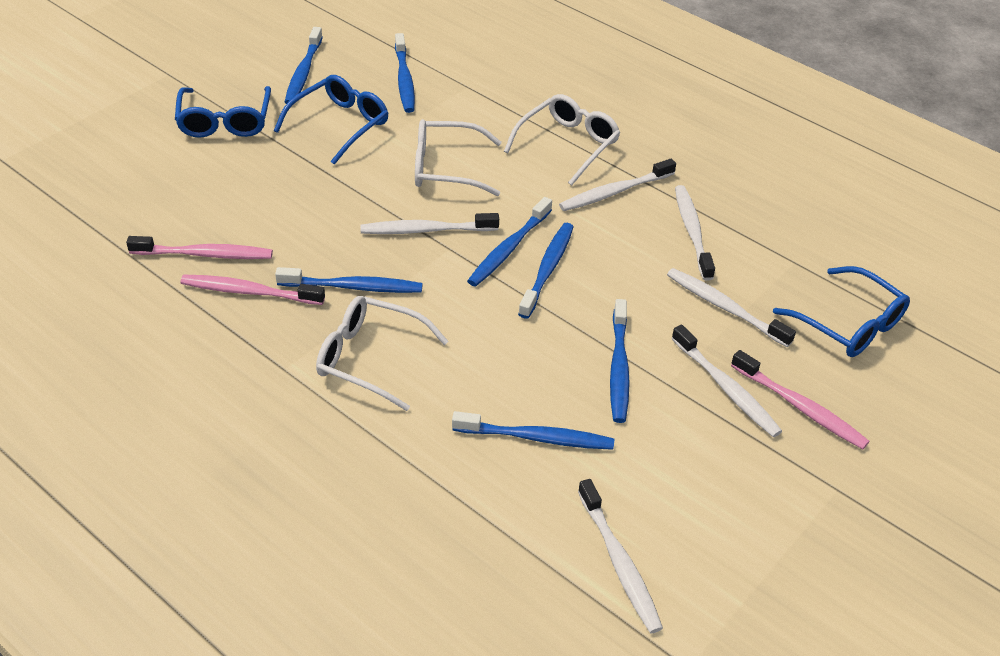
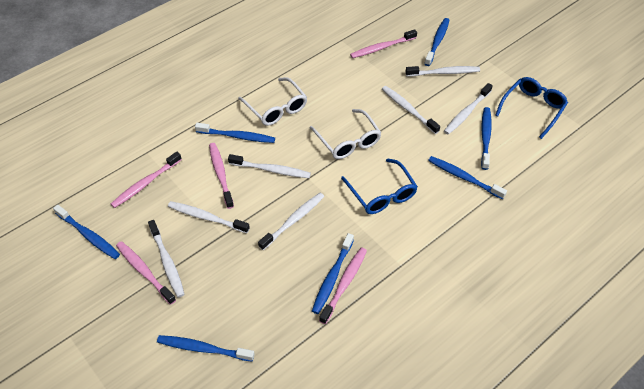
blue glasses: 3 -> 2
pink toothbrush: 3 -> 5
white glasses: 3 -> 2
white toothbrush: 6 -> 7

